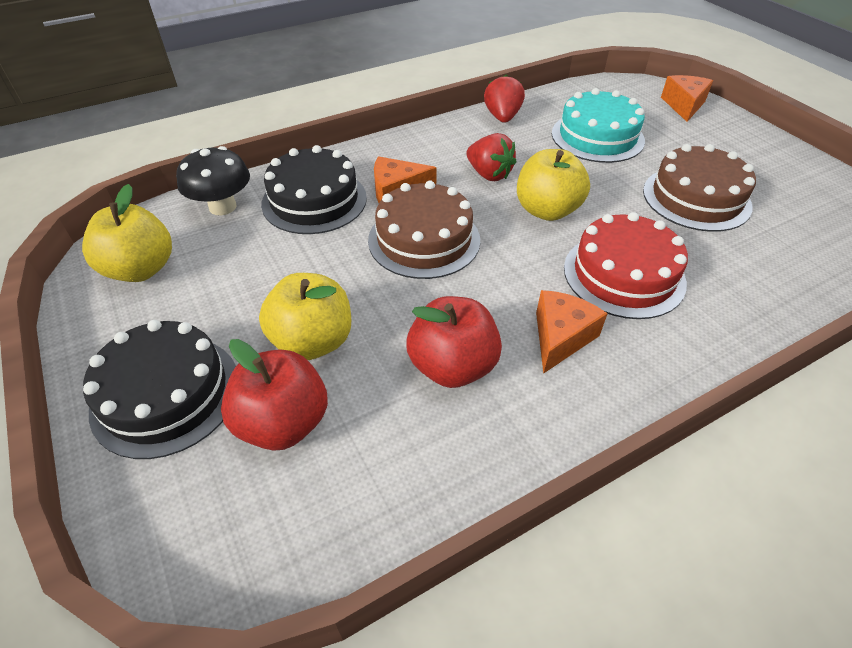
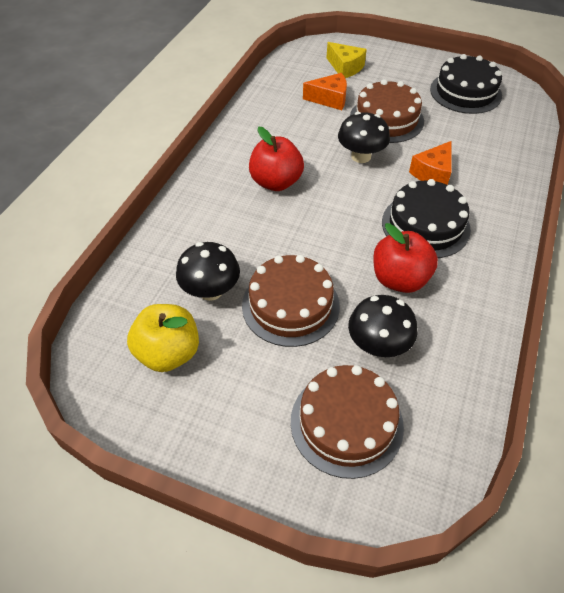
black mushroom: 1 -> 3
brown cake: 2 -> 3
orange cheese: 3 -> 2
red cake: 1 -> 0
red strawberry: 2 -> 0
turquoise cake: 1 -> 0
yellow apple: 3 -> 1
yellow cheese: 0 -> 1

